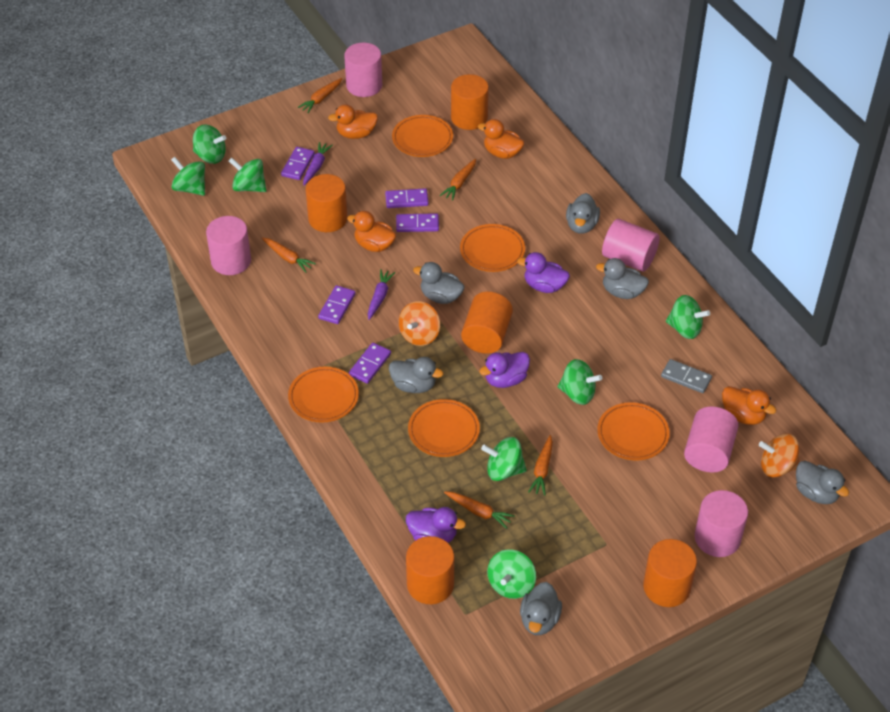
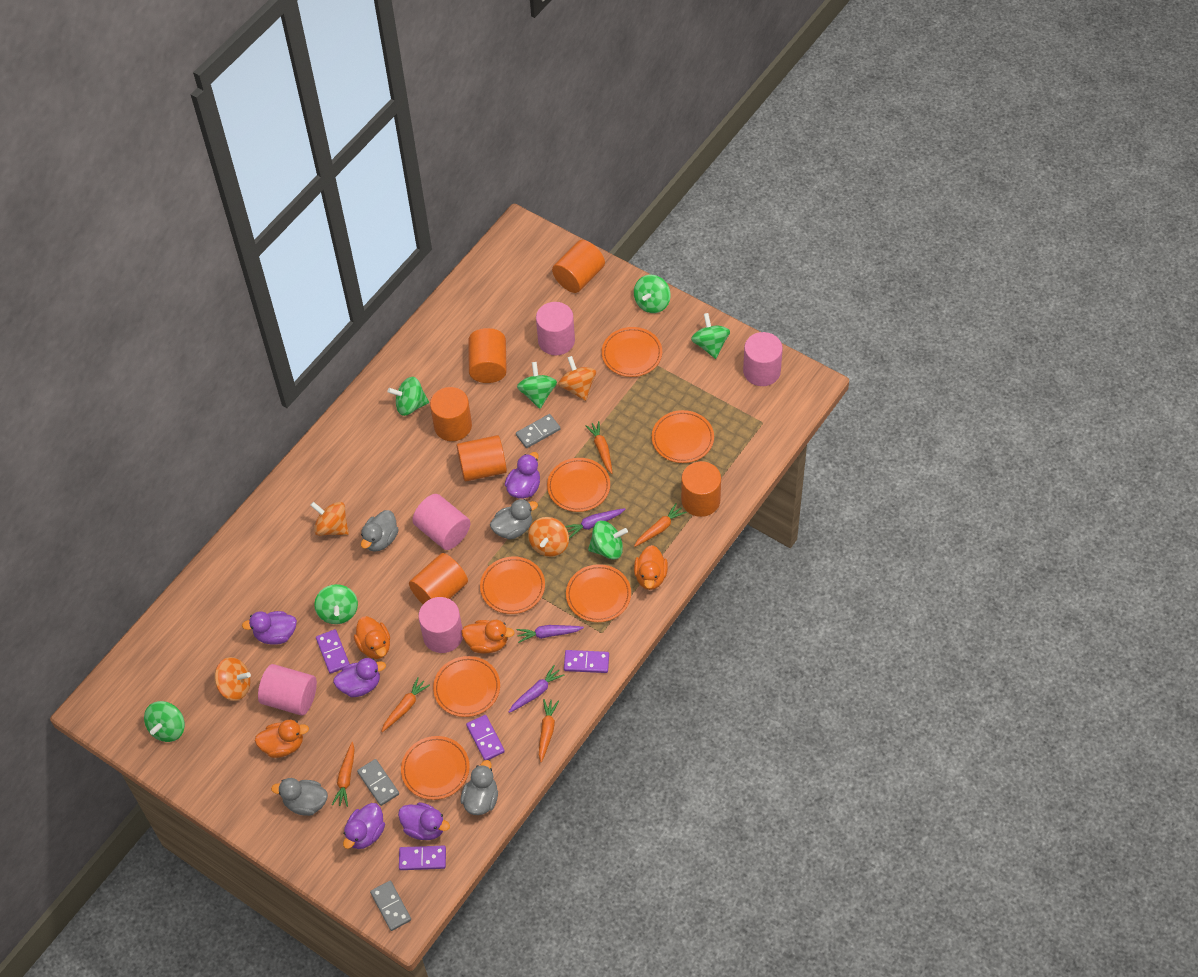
grey domino: 1 -> 3
grey duck: 6 -> 4
orange cylinder: 5 -> 6
orange plate: 5 -> 7
orange spinning top: 2 -> 4
purple carrot: 2 -> 3
purple domino: 5 -> 4
purple duck: 3 -> 5

